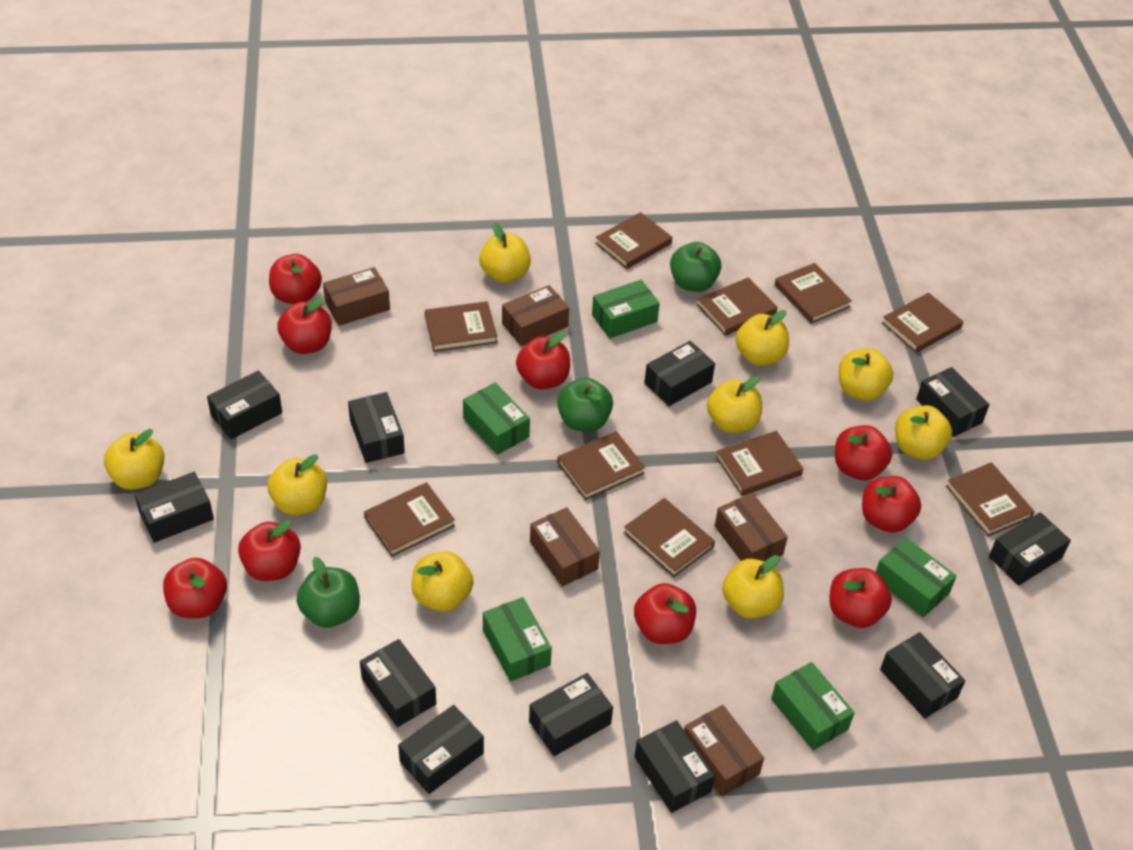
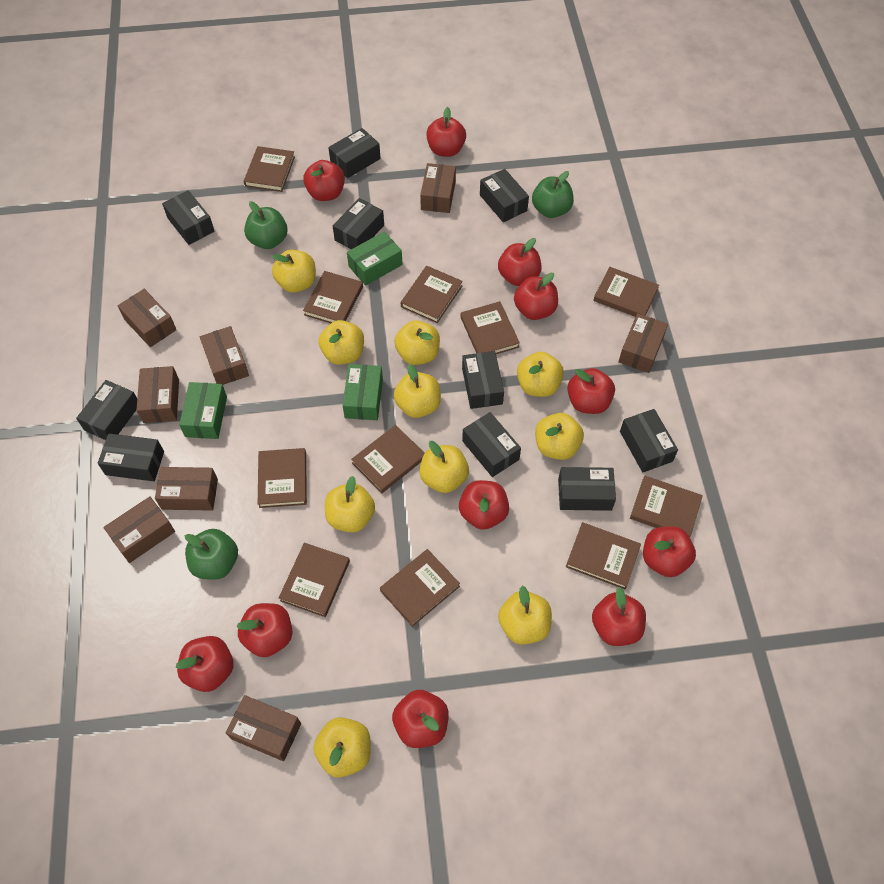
black box: 11 -> 10
brown book: 10 -> 11
brown box: 5 -> 8
green box: 5 -> 3
red apple: 9 -> 11
yellow apple: 9 -> 10

